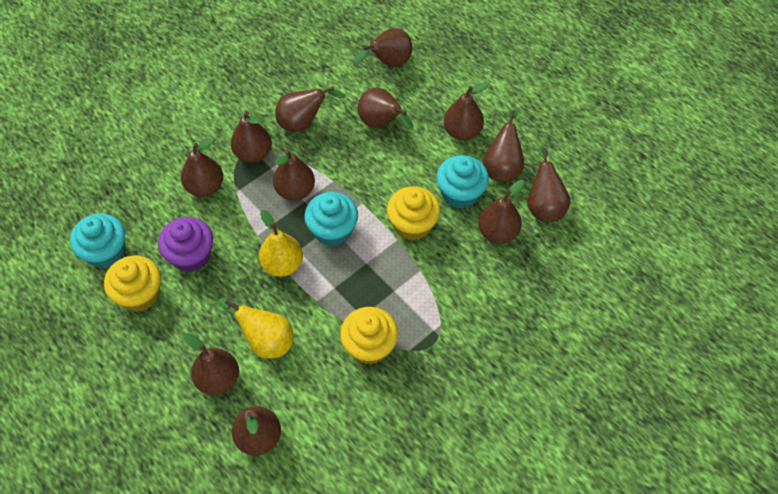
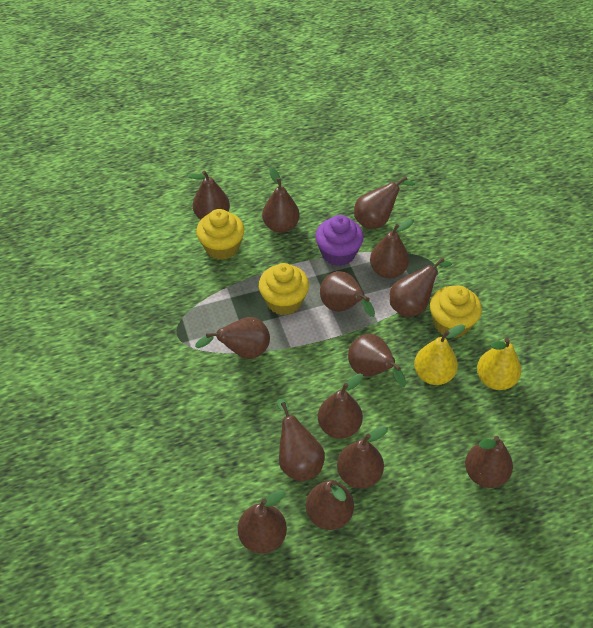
brown pear: 12 -> 14
turquoise cupcake: 3 -> 0

